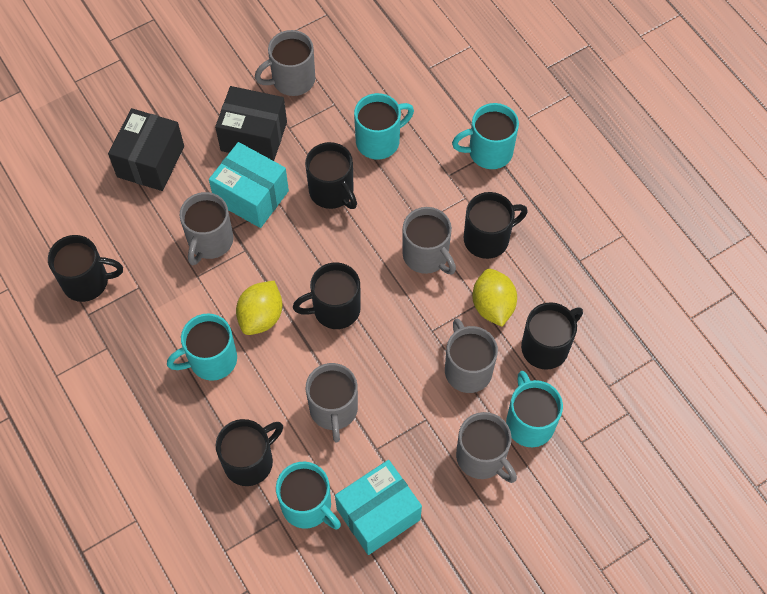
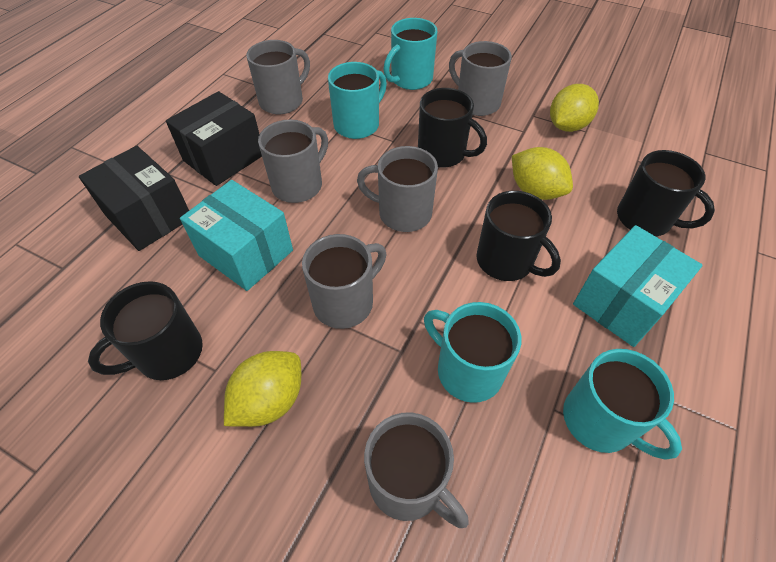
black mug: 6 -> 4
turquoise mug: 5 -> 4
yellow lemon: 2 -> 3

